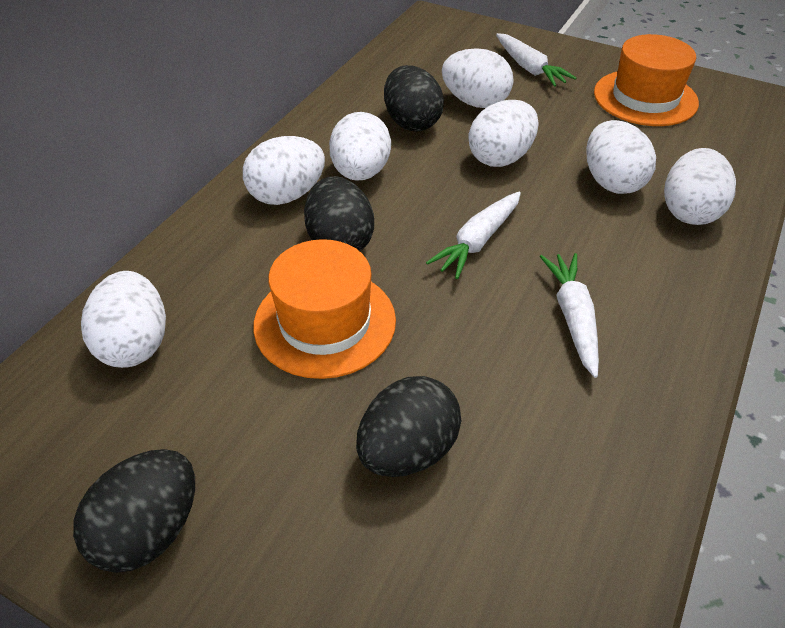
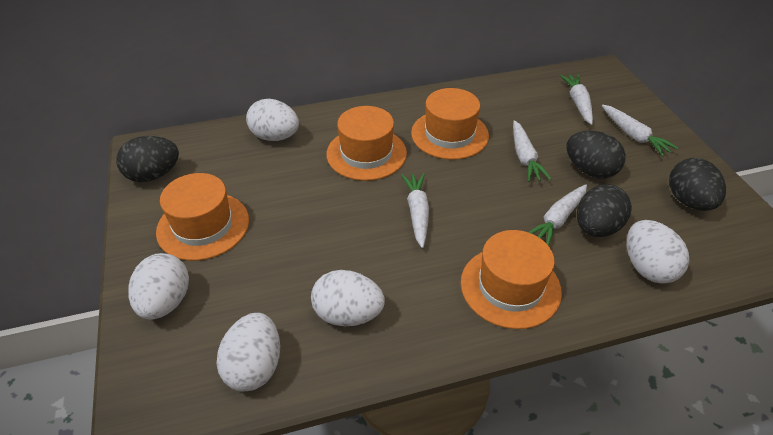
orange hat: 2 -> 4
white carrot: 3 -> 5
white egg: 7 -> 5

